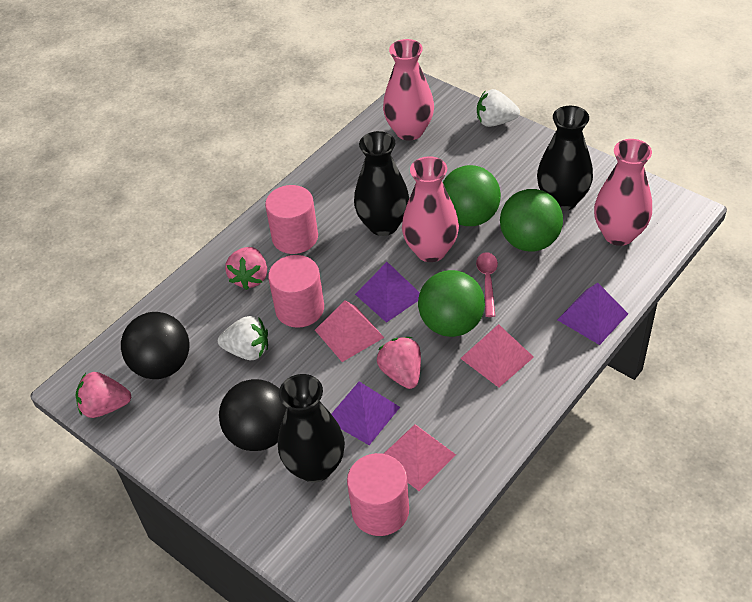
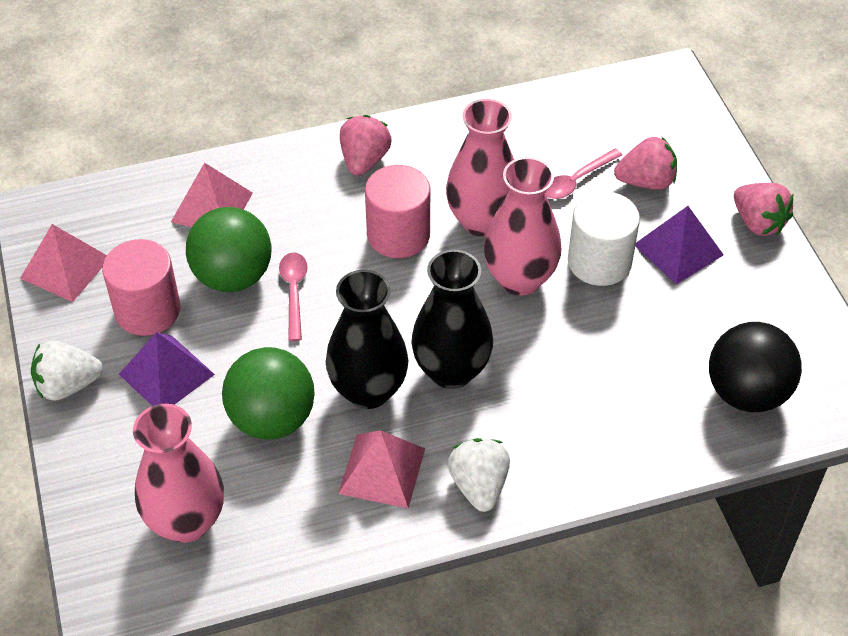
black ball: 2 -> 1
black vase: 3 -> 2
green ball: 3 -> 2
pink cylinder: 3 -> 2
pink spoon: 1 -> 2
purple pyramid: 3 -> 2
white cylinder: 0 -> 1

